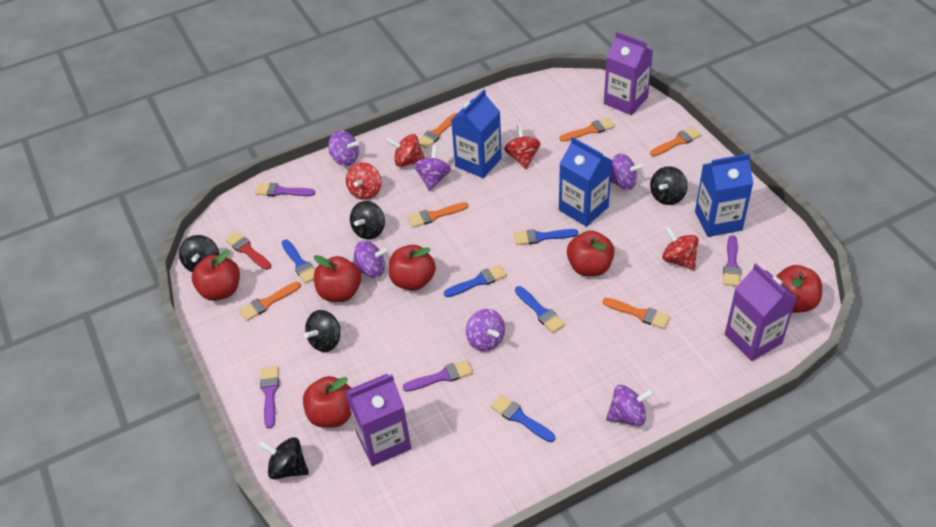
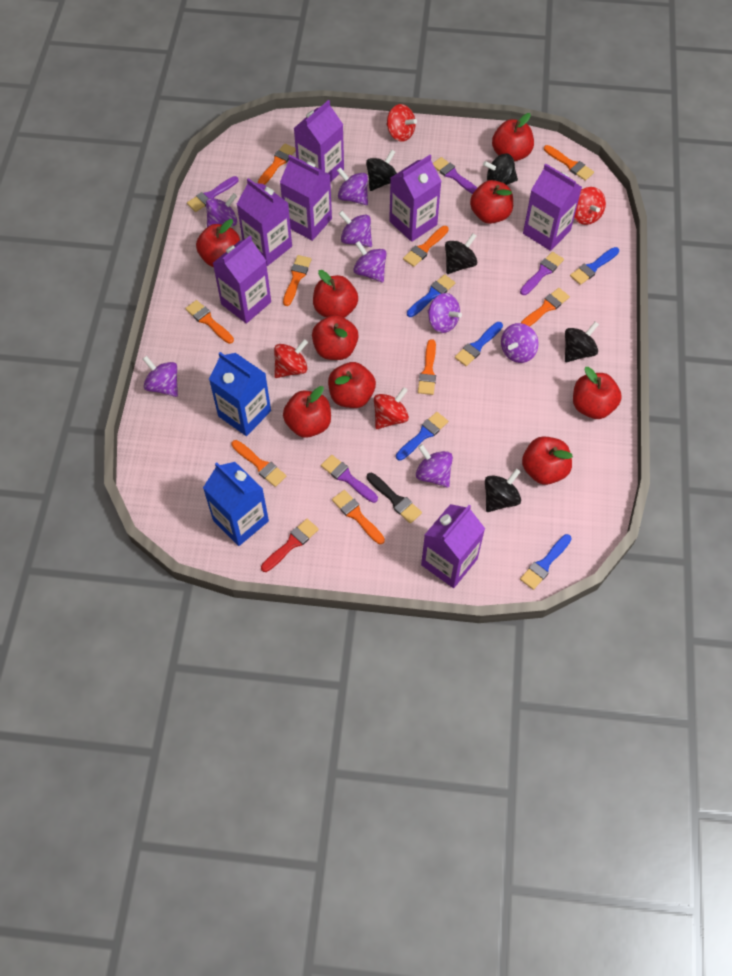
black brush: 0 -> 1
blue carton: 3 -> 2
orange brush: 6 -> 9
purple carton: 3 -> 7
purple spinning top: 6 -> 8
red apple: 6 -> 9

